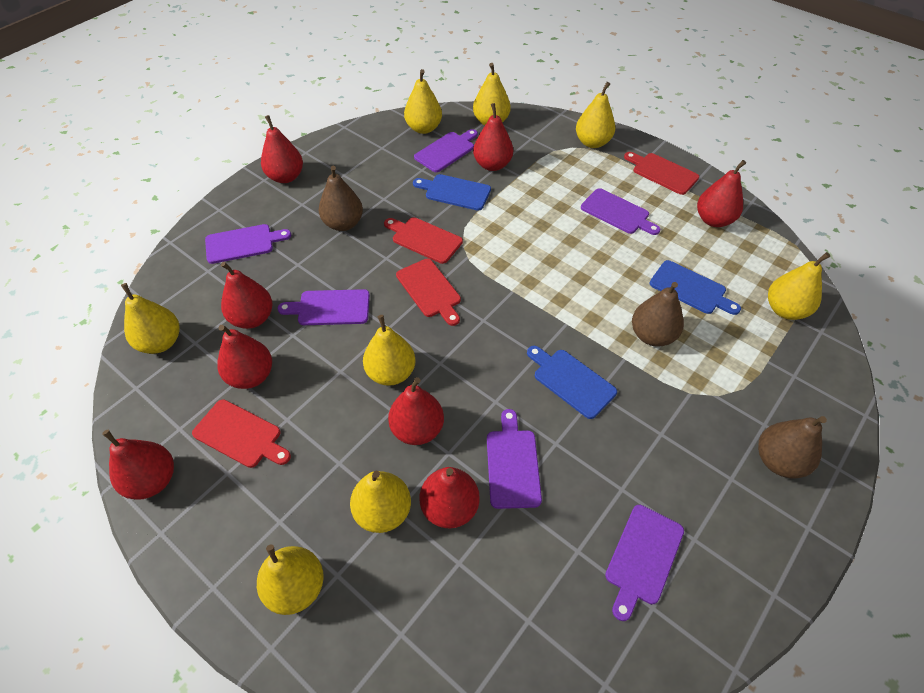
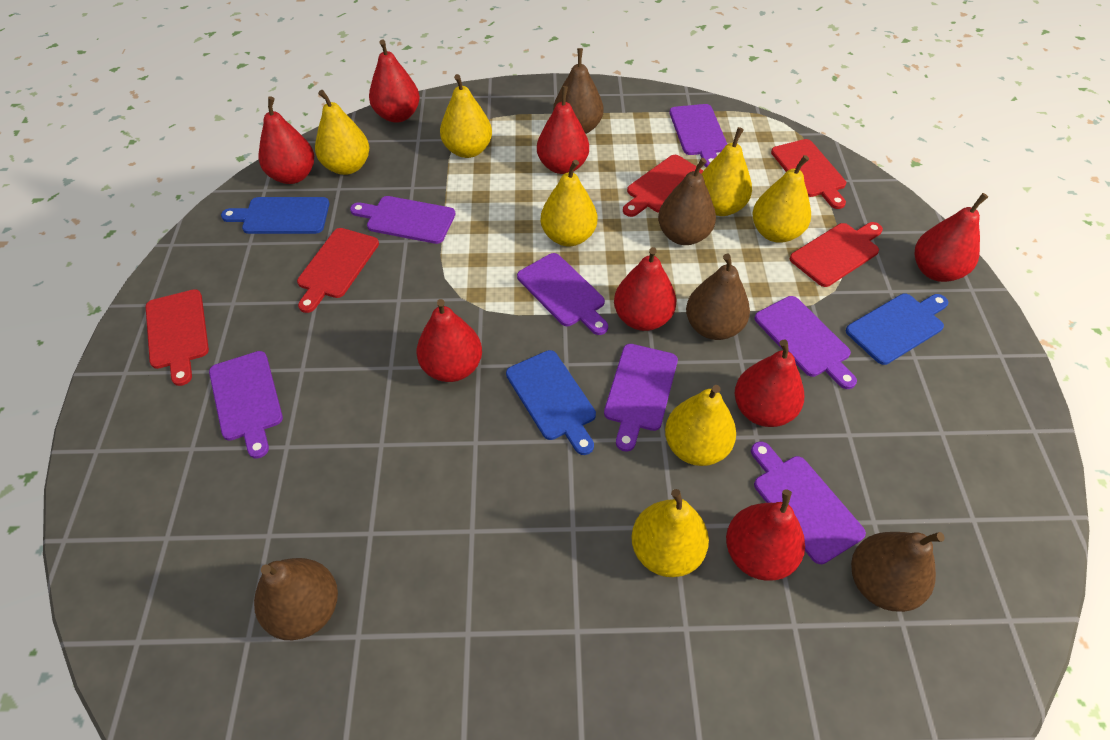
brown pear: 3 -> 5
purple cutting board: 6 -> 7
red cutting board: 4 -> 5
yellow pear: 8 -> 7

